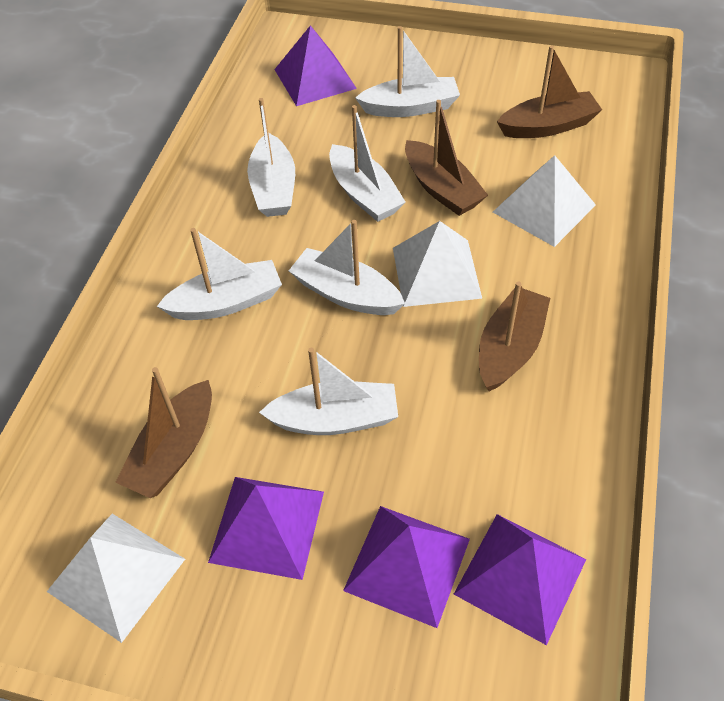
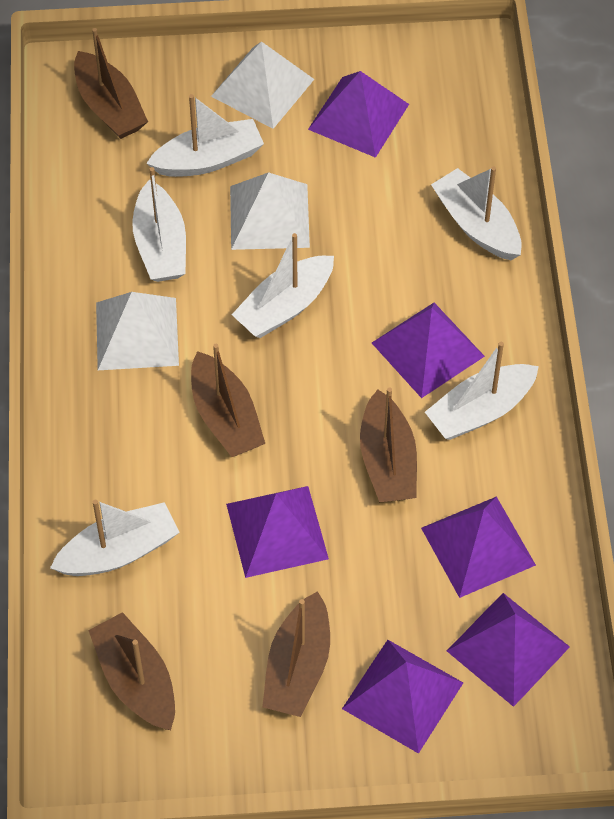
brown boat: 4 -> 5
purple pyramid: 4 -> 6

